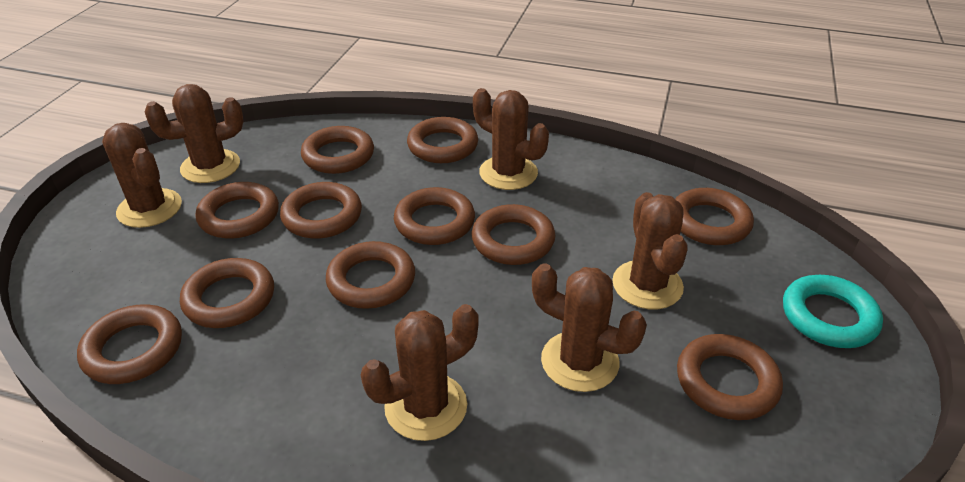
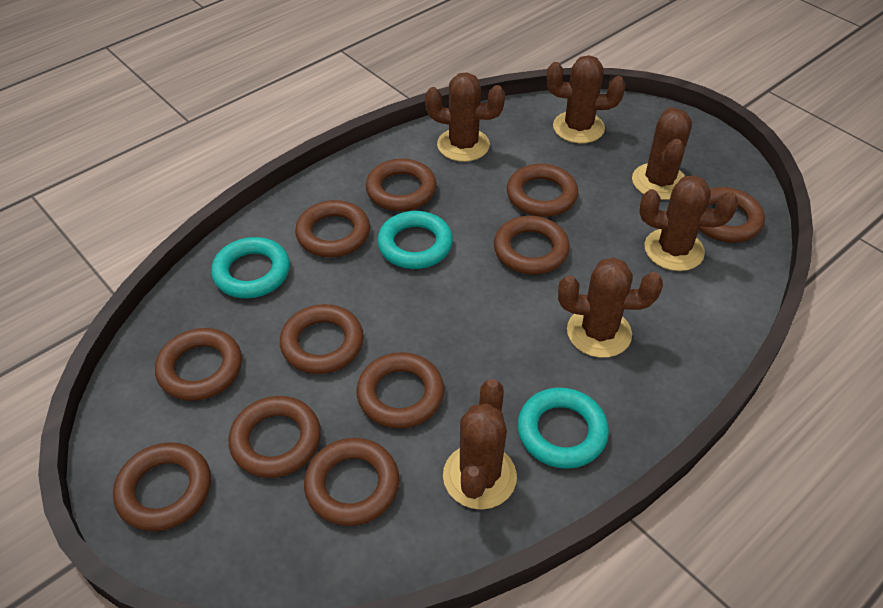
turquoise ring: 1 -> 3

